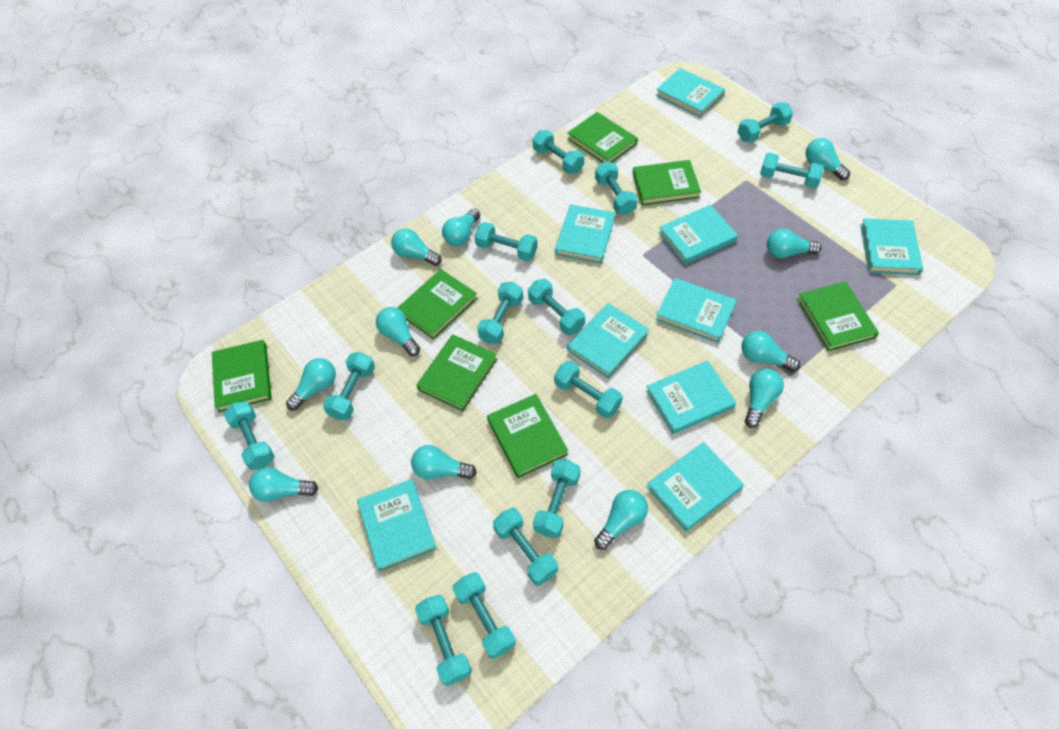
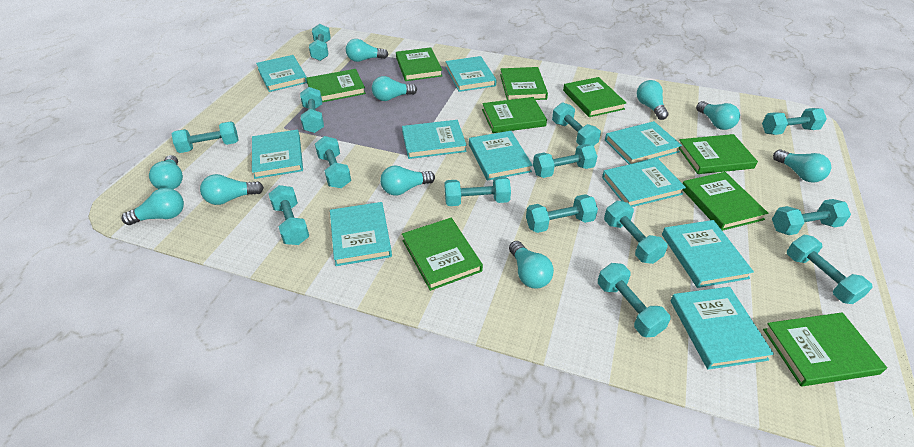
green book: 7 -> 9
turquoise book: 9 -> 10
turquoise light bulb: 11 -> 10

